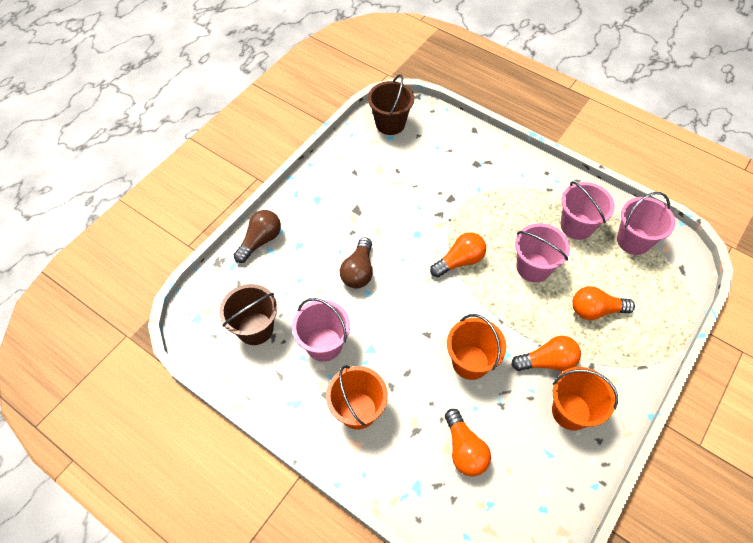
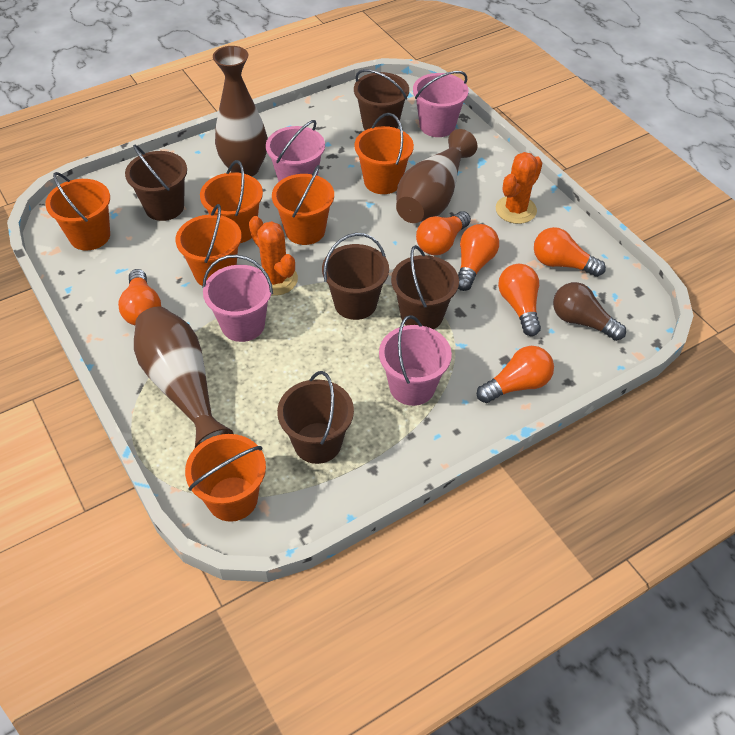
brown bucket: 2 -> 5
brown light bulb: 2 -> 1
brown vase: 0 -> 3
orange bucket: 3 -> 6
orange cactus: 0 -> 2
orange light bulb: 4 -> 6

